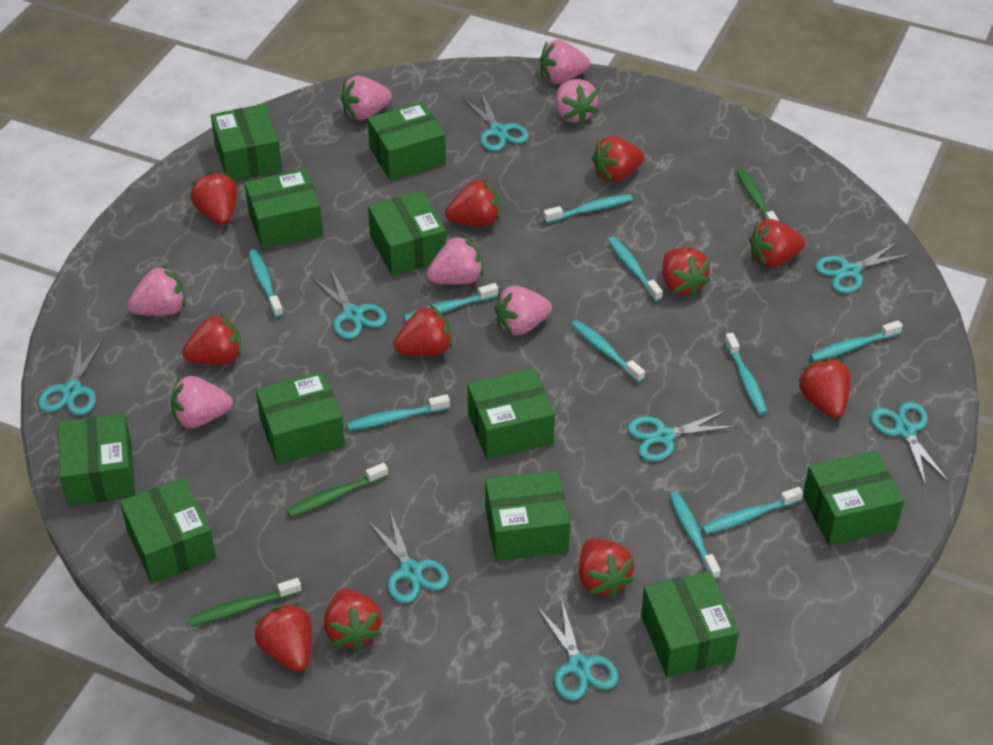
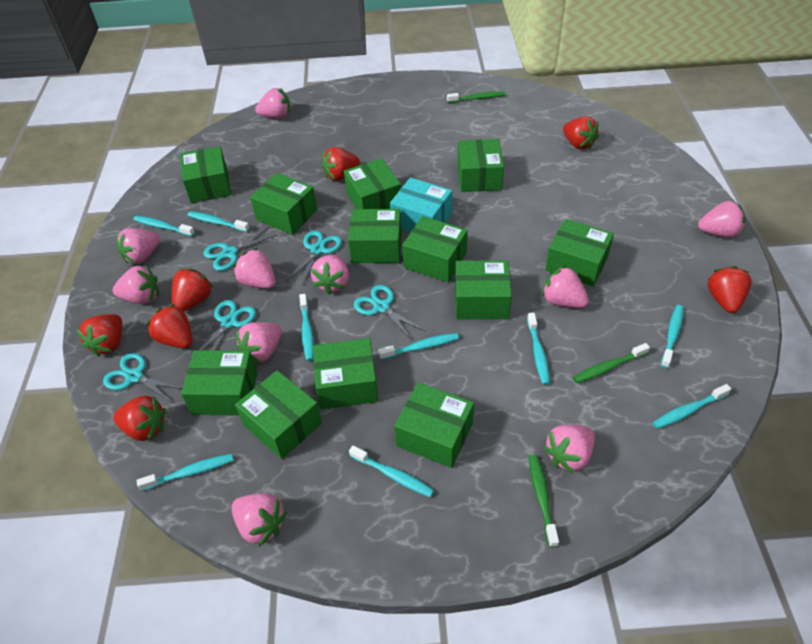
green box: 11 -> 12
pink strawberry: 7 -> 10
red strawberry: 11 -> 7
turquoise box: 0 -> 1
turquoise scissors: 8 -> 5
turquoise toothbrush: 10 -> 9

